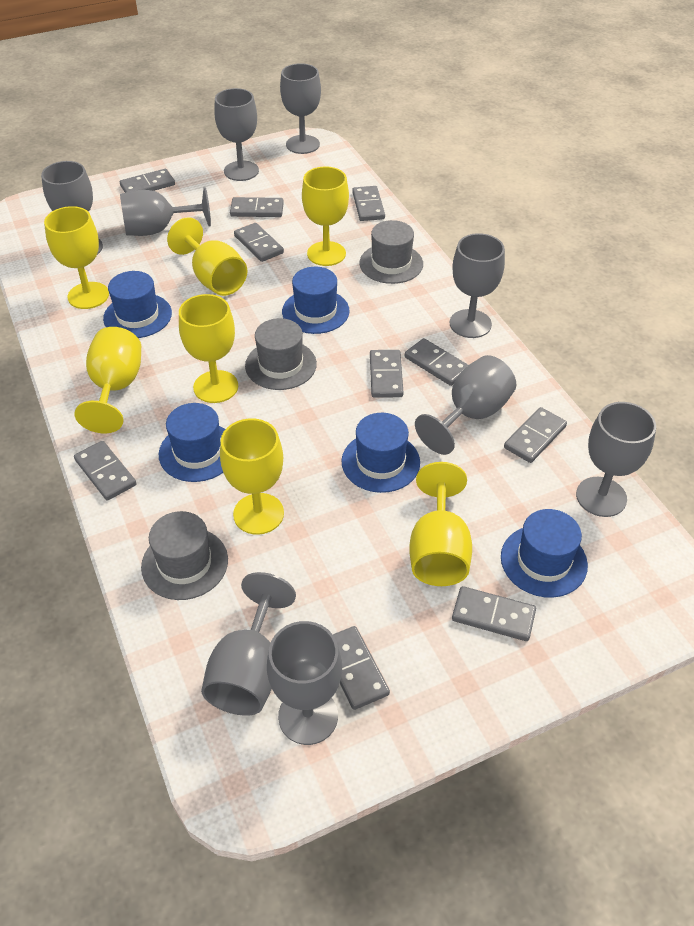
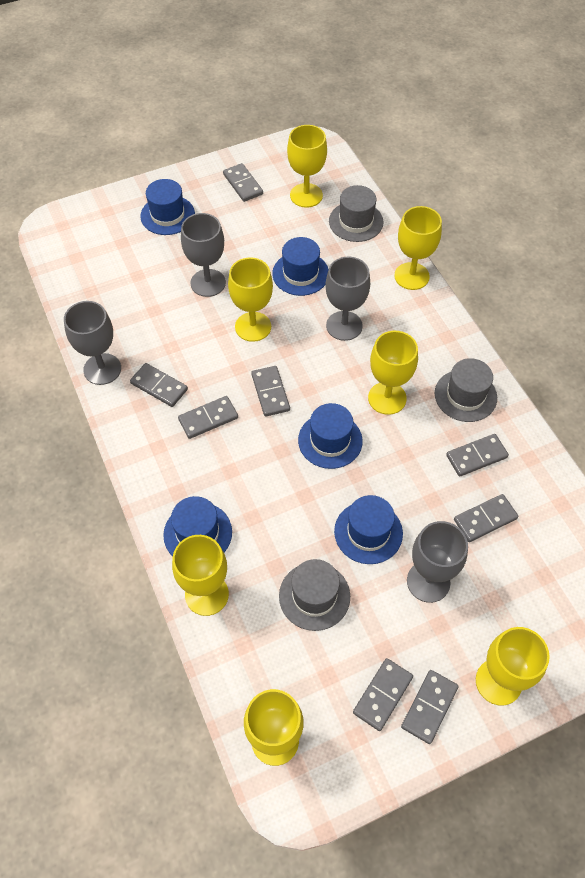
grey domino: 10 -> 8
grey goblet: 9 -> 4

